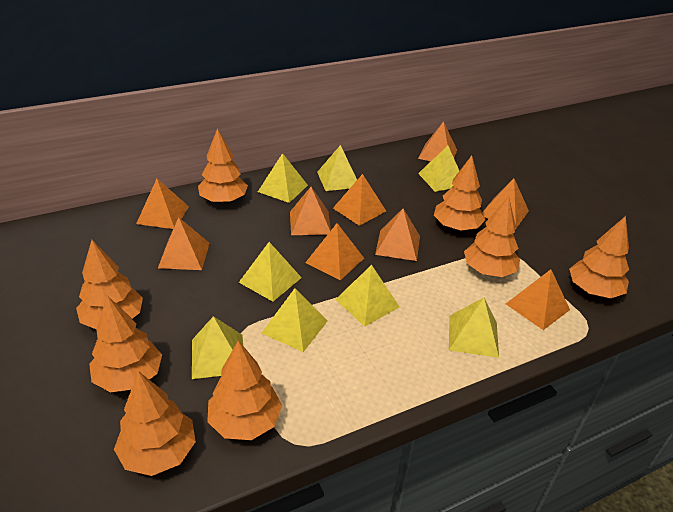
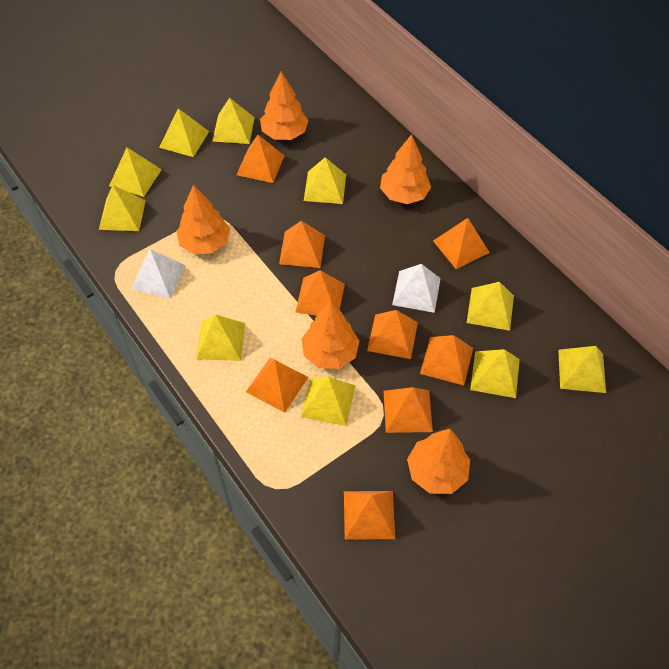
orange tree: 8 -> 5
white pyramid: 0 -> 2
yellow pyramid: 8 -> 10

